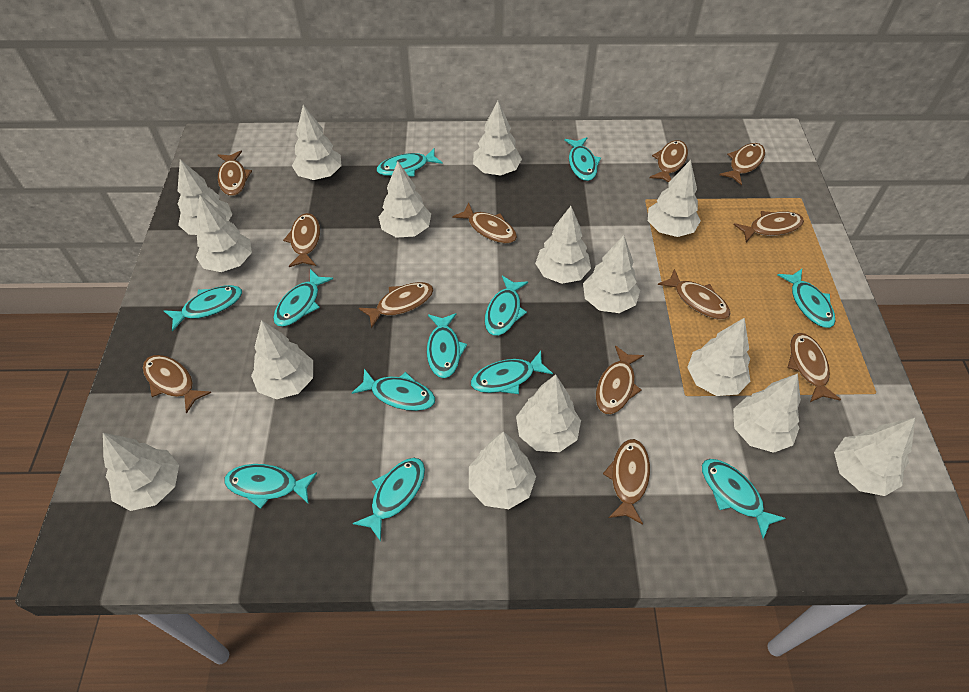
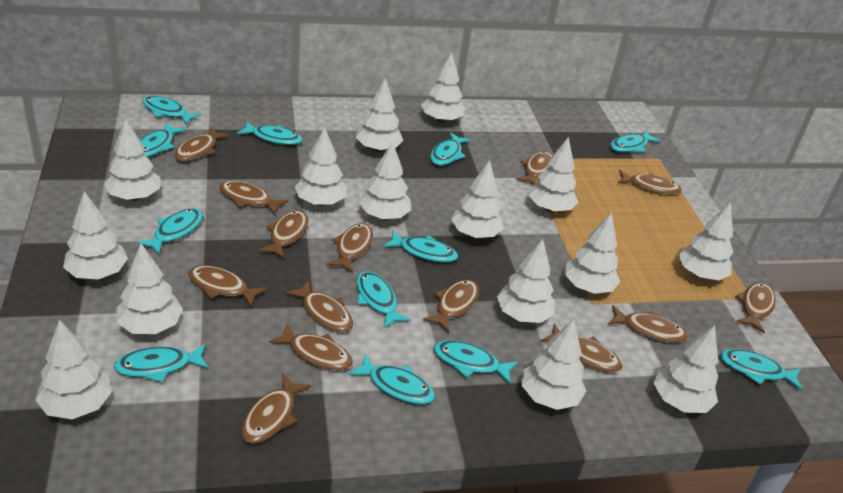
brown fish: 12 -> 14

